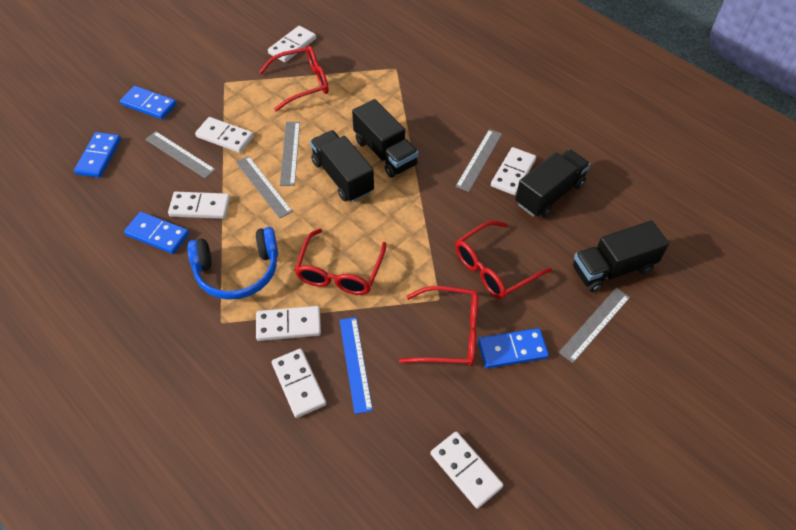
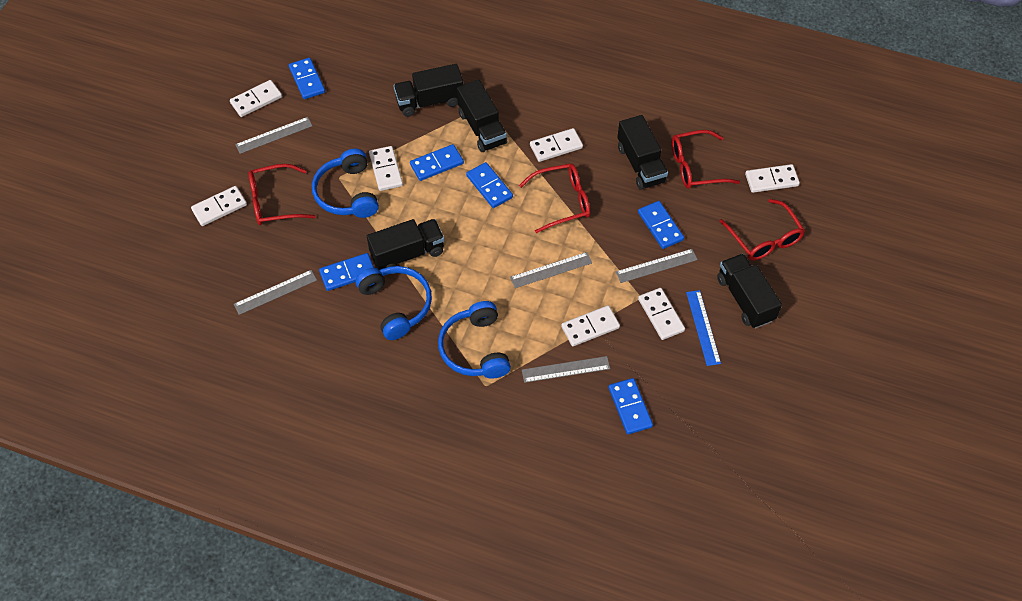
black truck: 4 -> 5
blue domino: 4 -> 6
blue headphones: 1 -> 3

